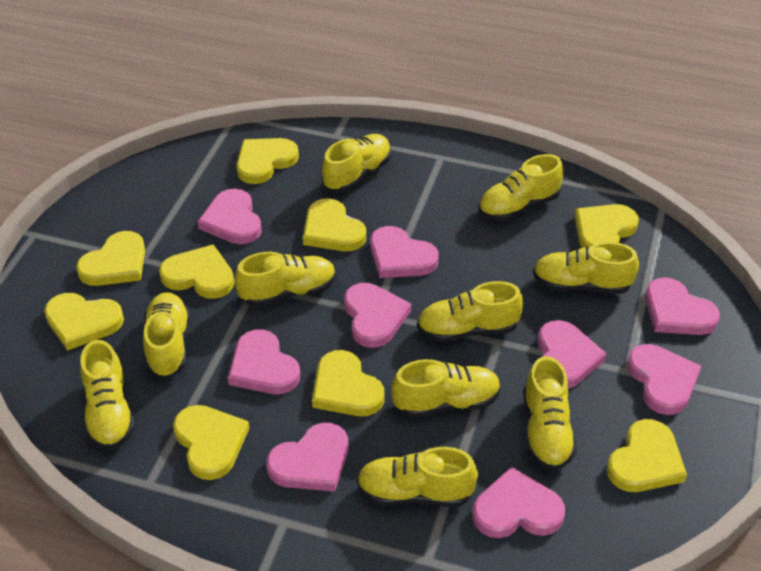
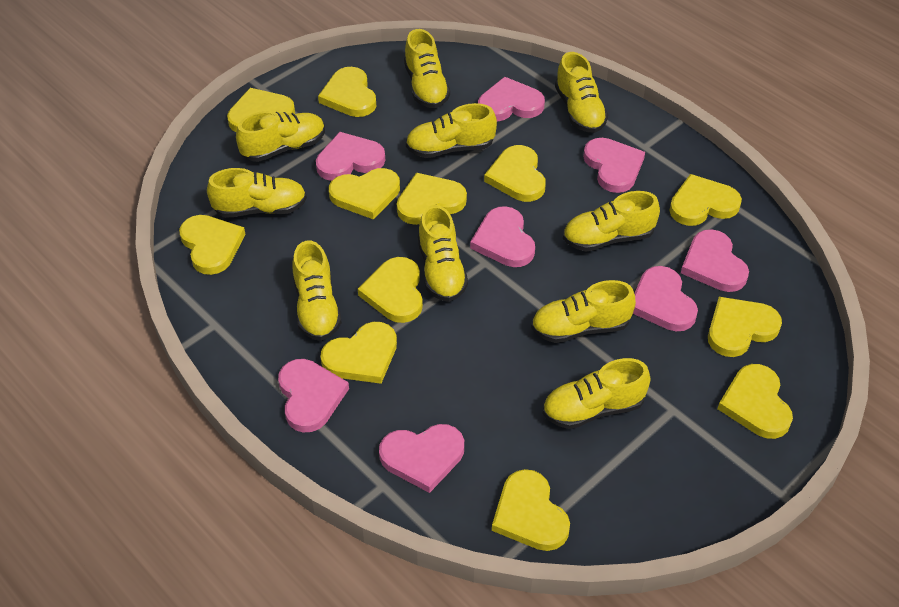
pink heart: 9 -> 8
yellow heart: 9 -> 12

